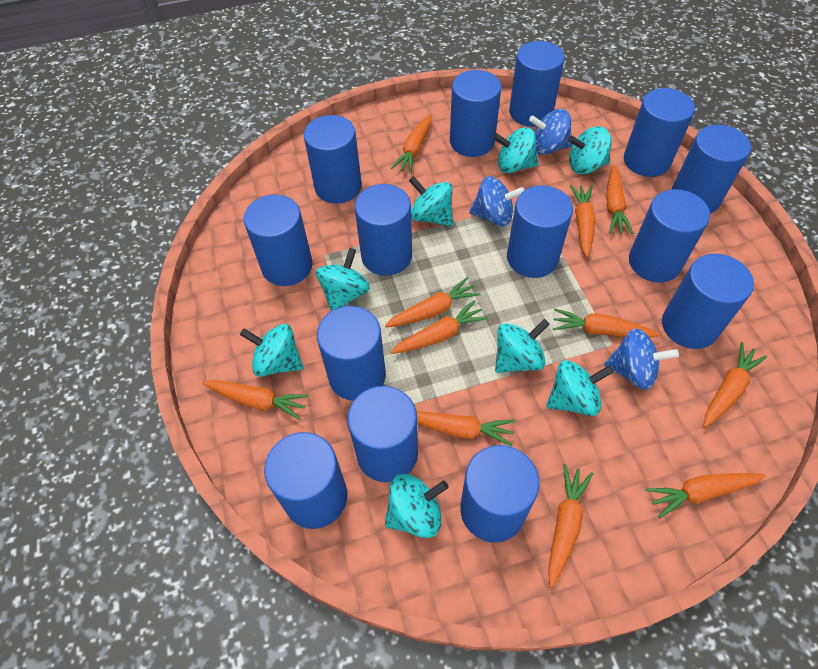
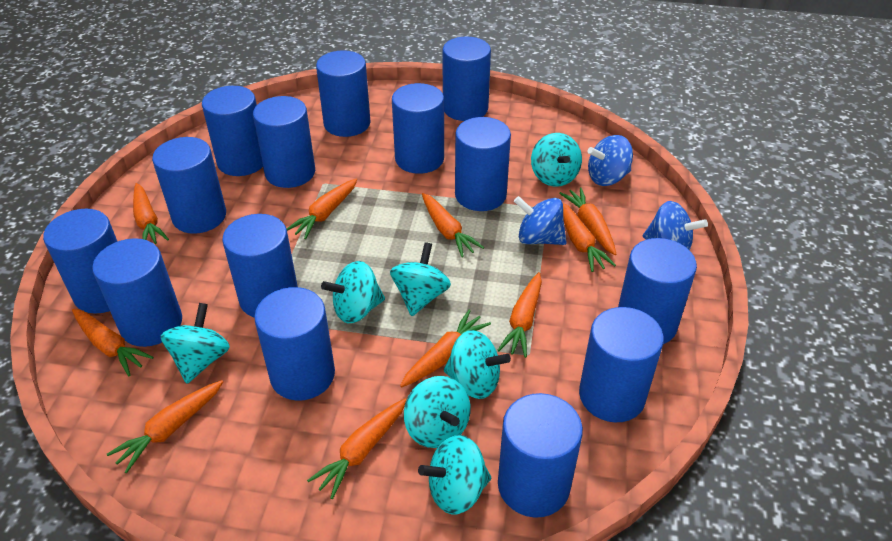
orange carrot: 11 -> 10
turquoise spinning top: 8 -> 7

